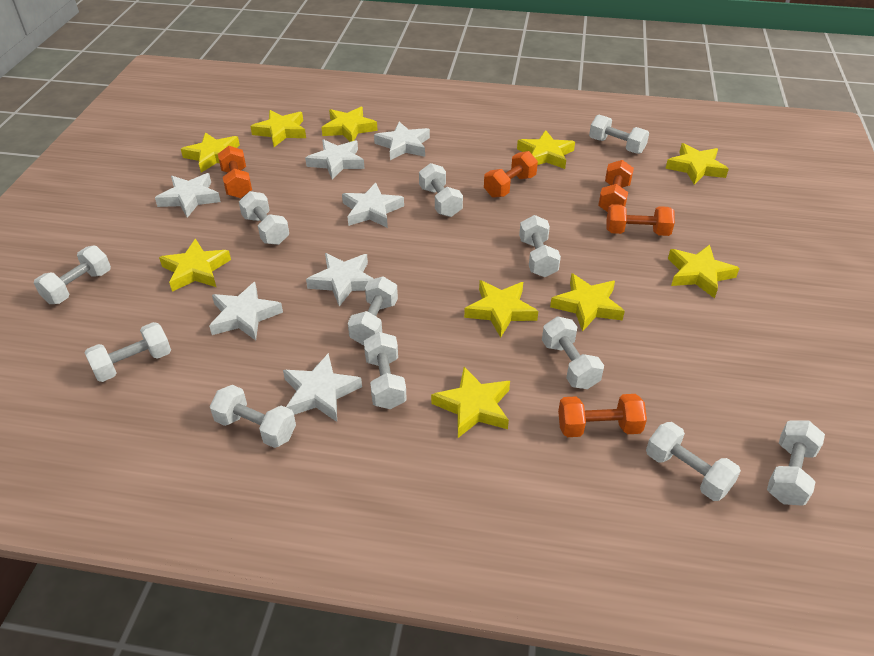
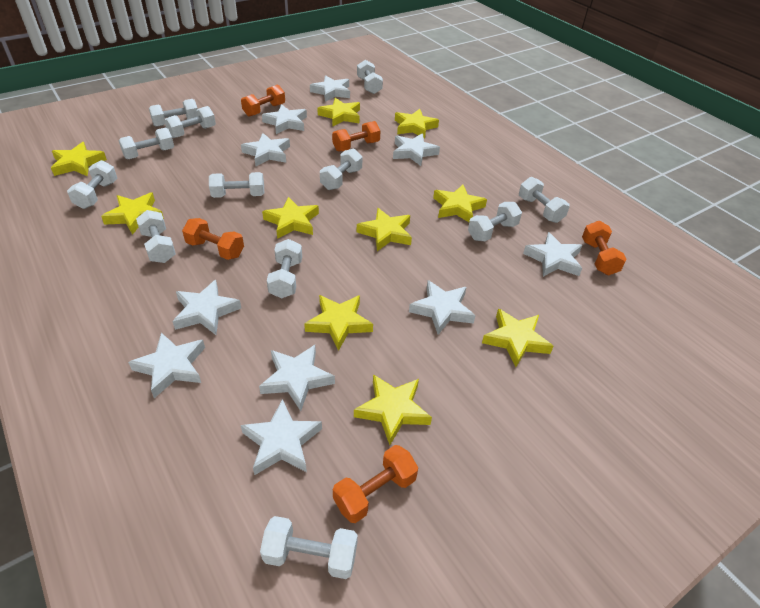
white star: 7 -> 10

